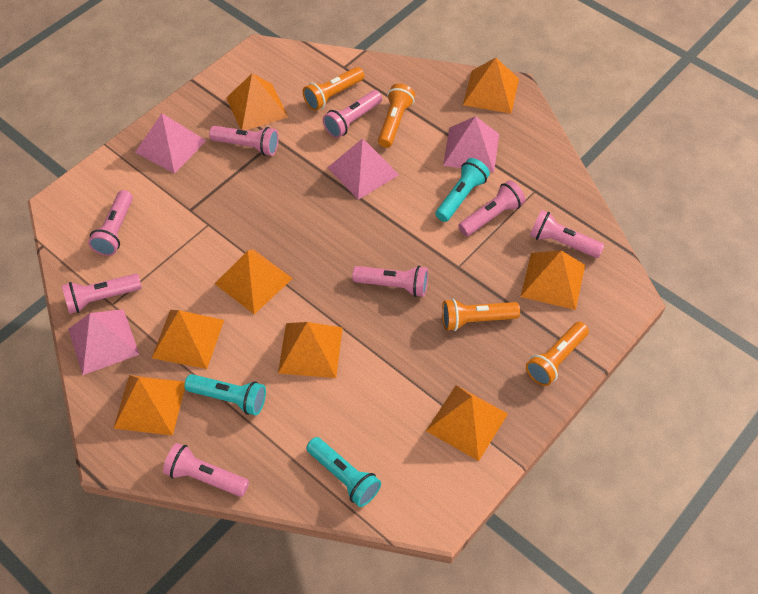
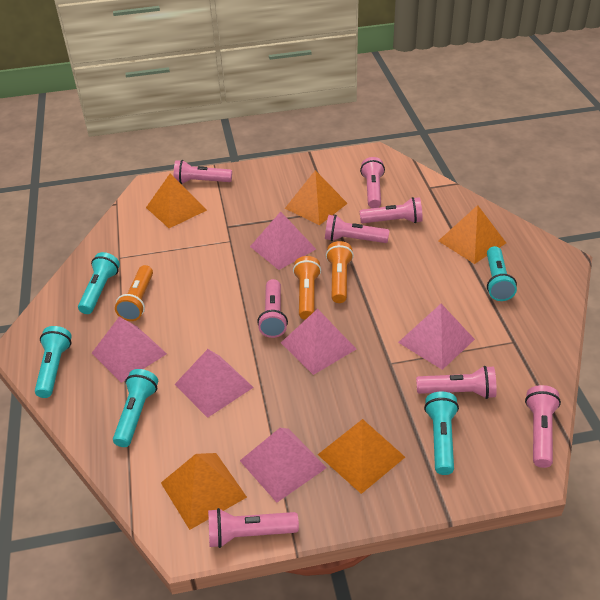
orange flashlight: 4 -> 3
orange pyramid: 8 -> 5
pink pyramid: 4 -> 6
turquoise flashlight: 3 -> 5

